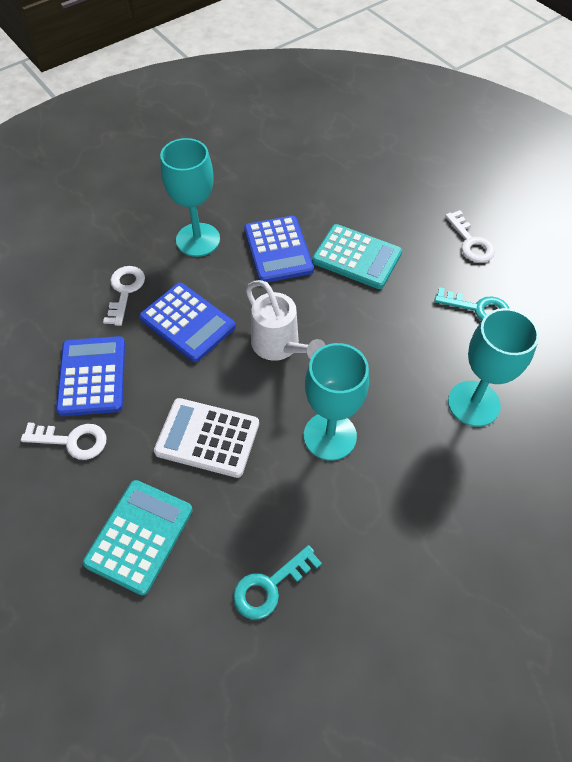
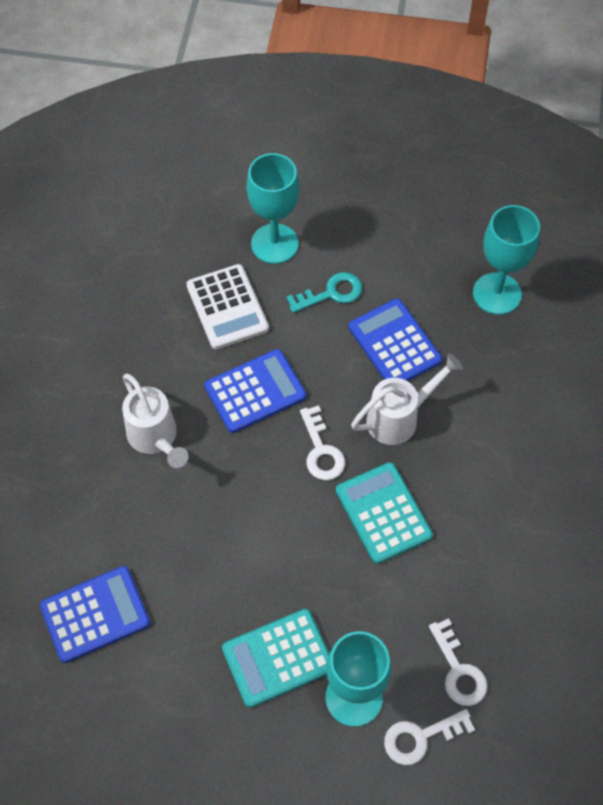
turquoise key: 2 -> 1
white watering can: 1 -> 2

